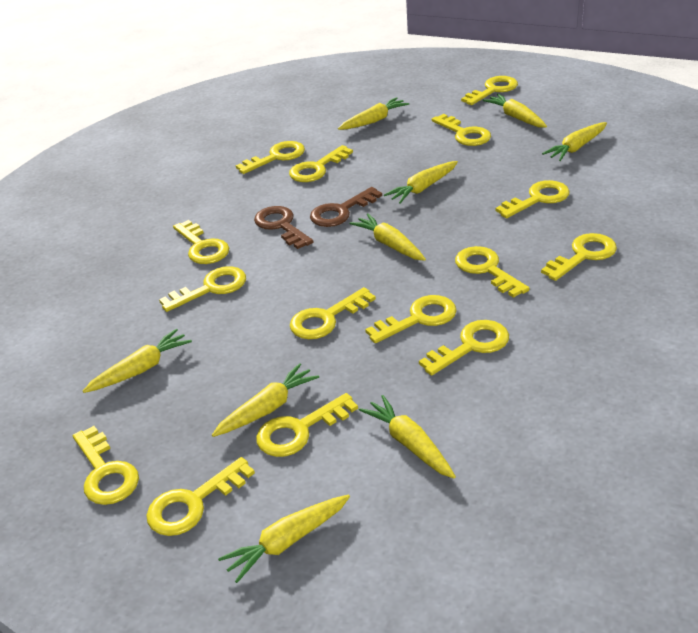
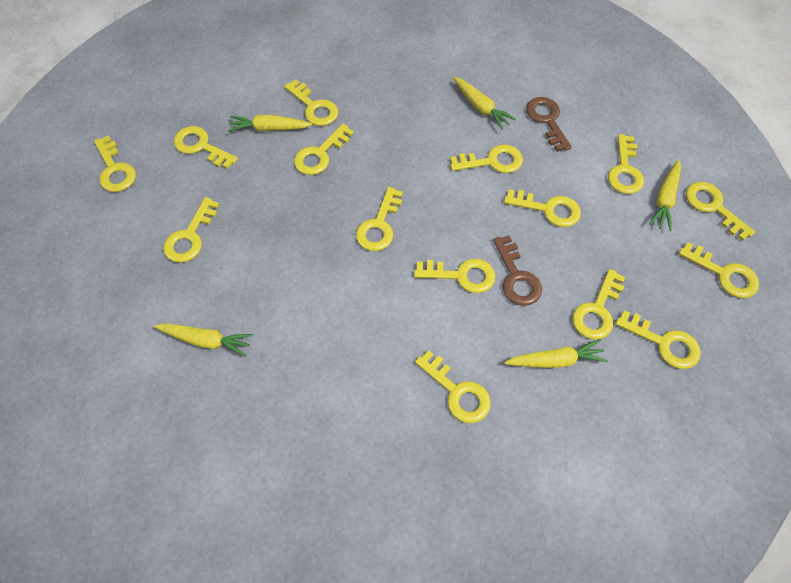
yellow carrot: 9 -> 5

